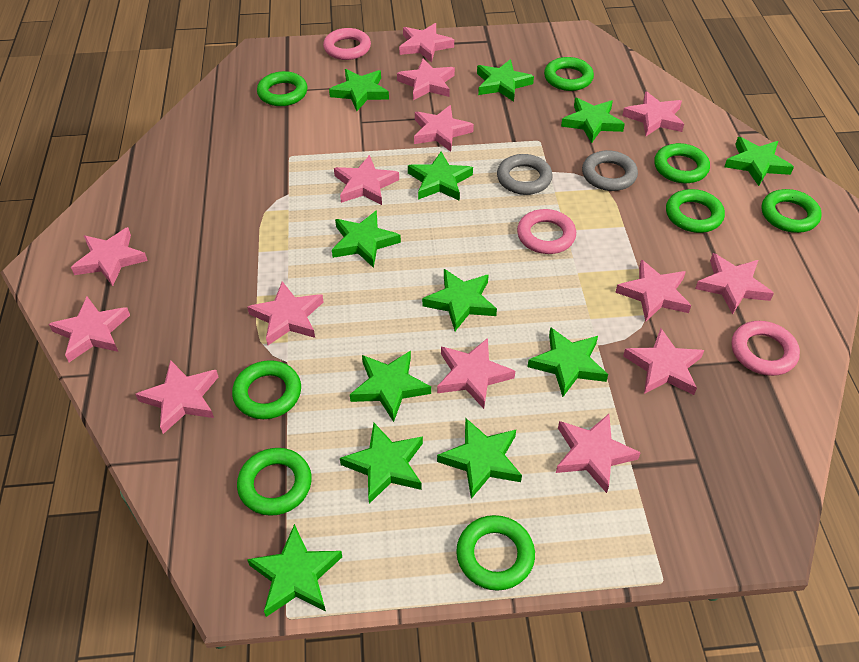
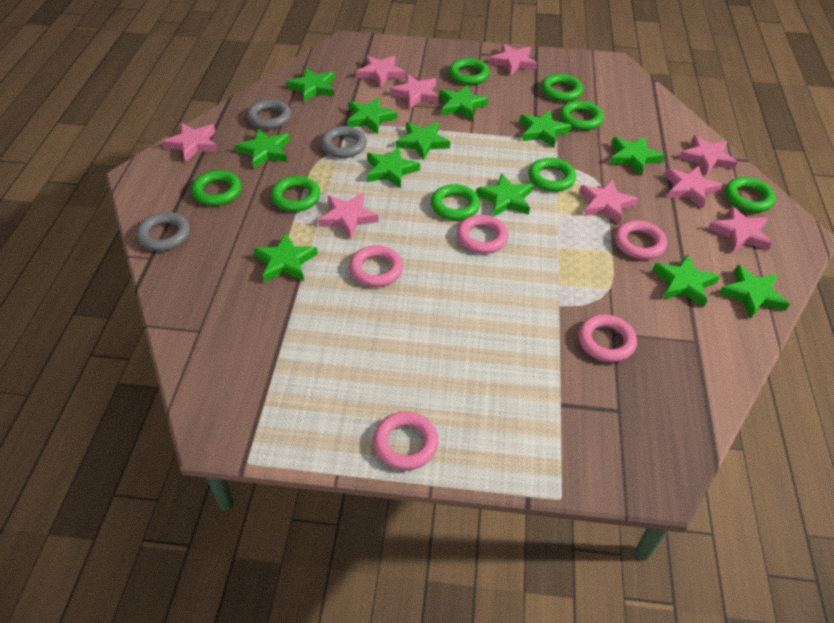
grey ring: 2 -> 3
pink ring: 3 -> 5
pink star: 14 -> 9

